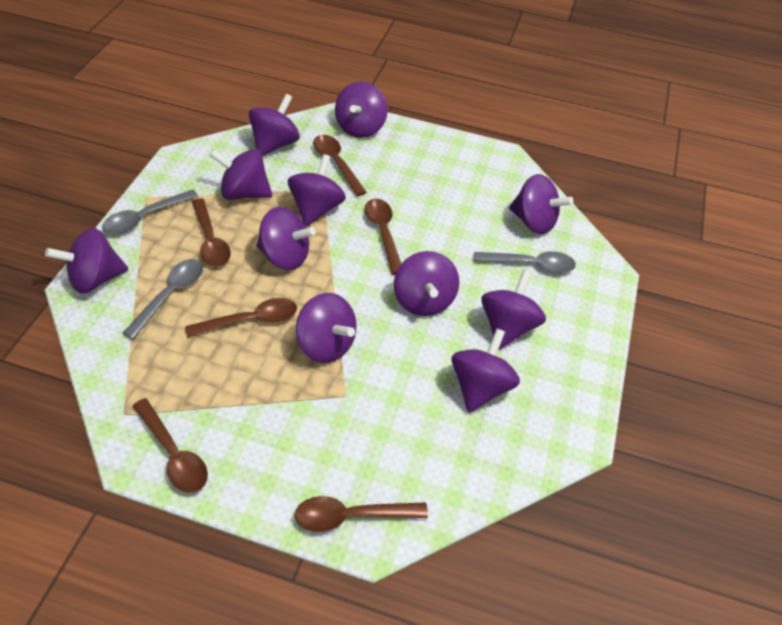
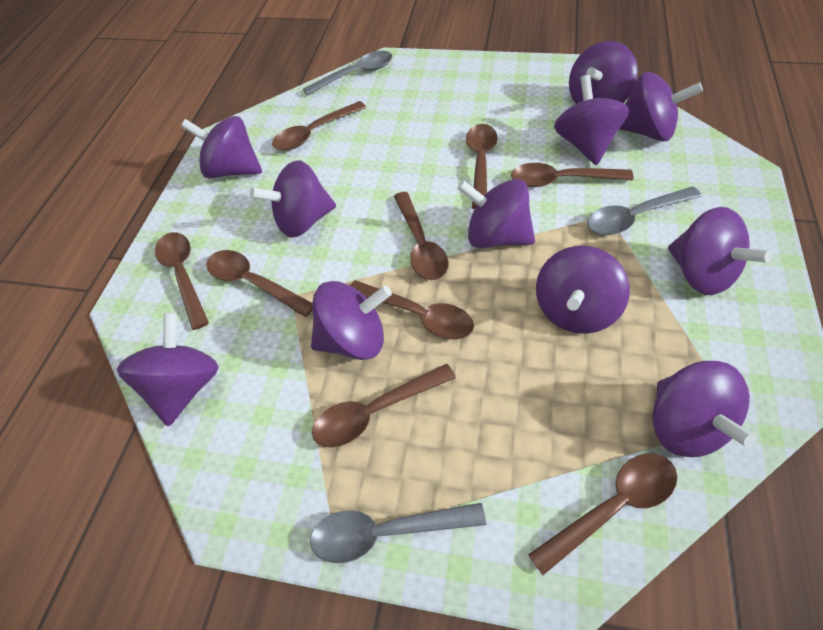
brown spoon: 6 -> 9

